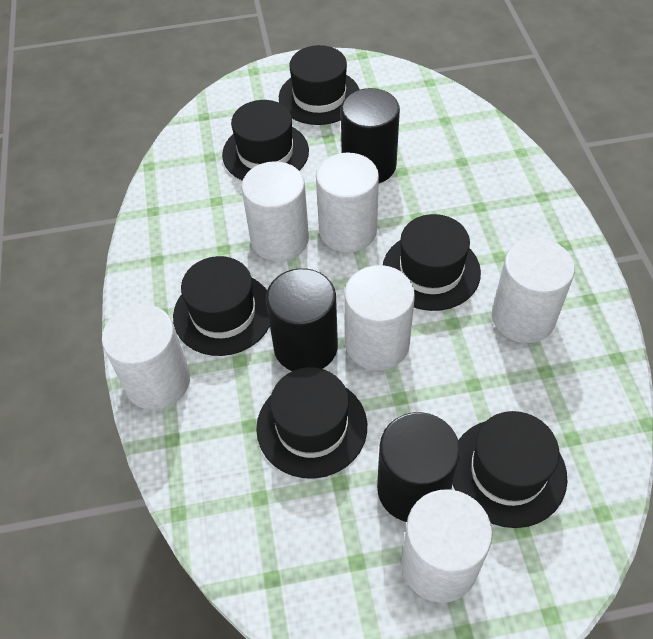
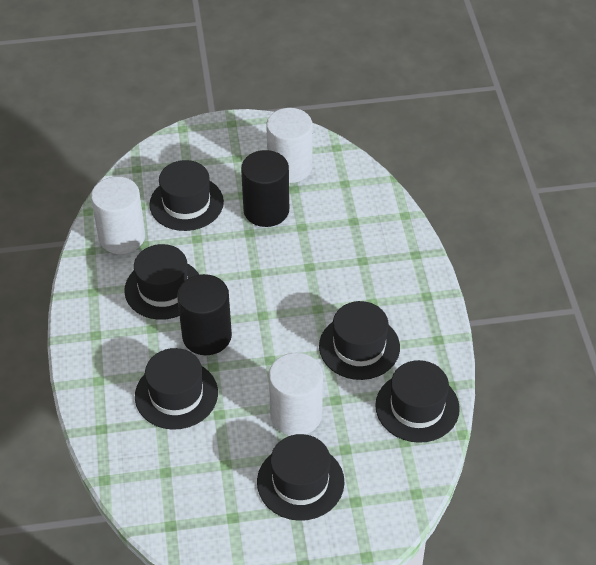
black cylinder: 3 -> 2
white cylinder: 6 -> 3

